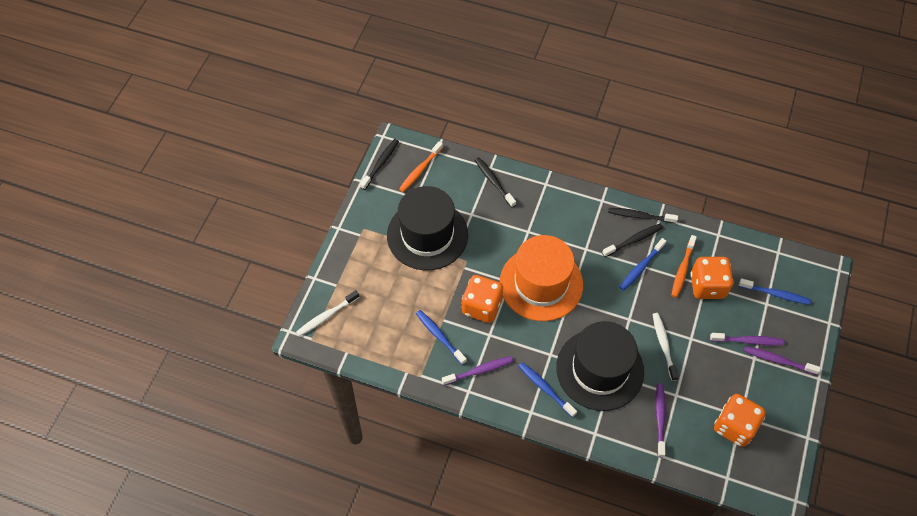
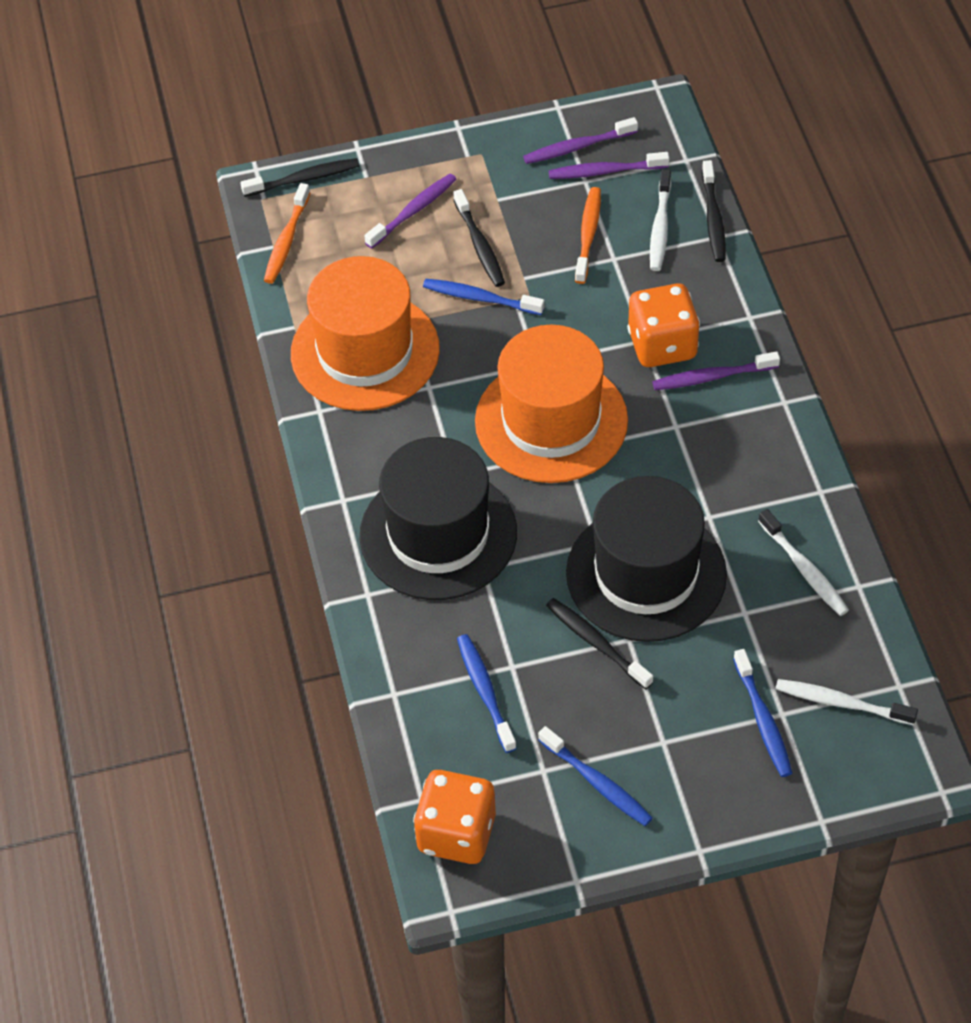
orange dice: 3 -> 2
orange hat: 1 -> 2
white toothbrush: 2 -> 3

